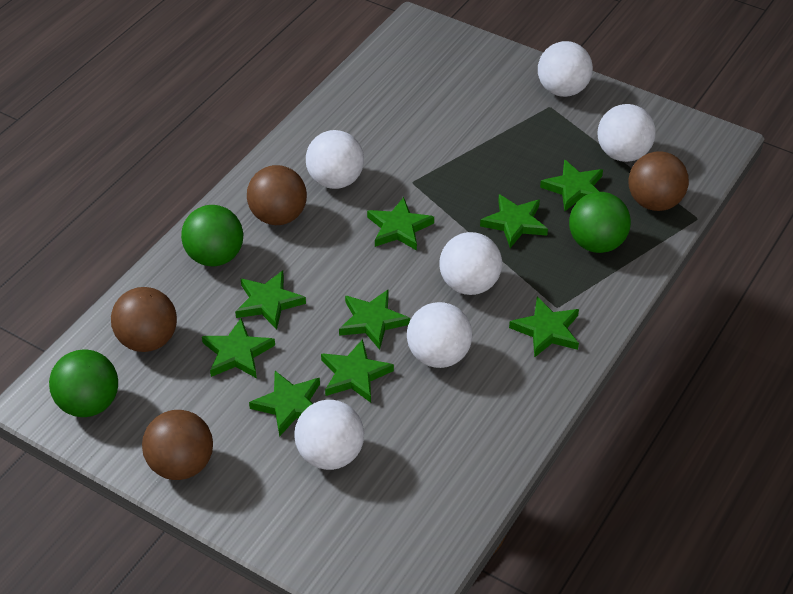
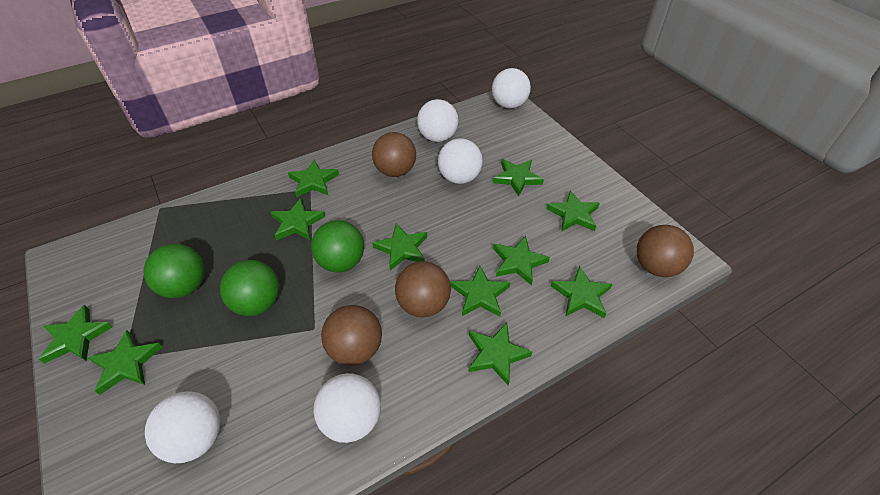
green star: 9 -> 11
white ball: 6 -> 5

